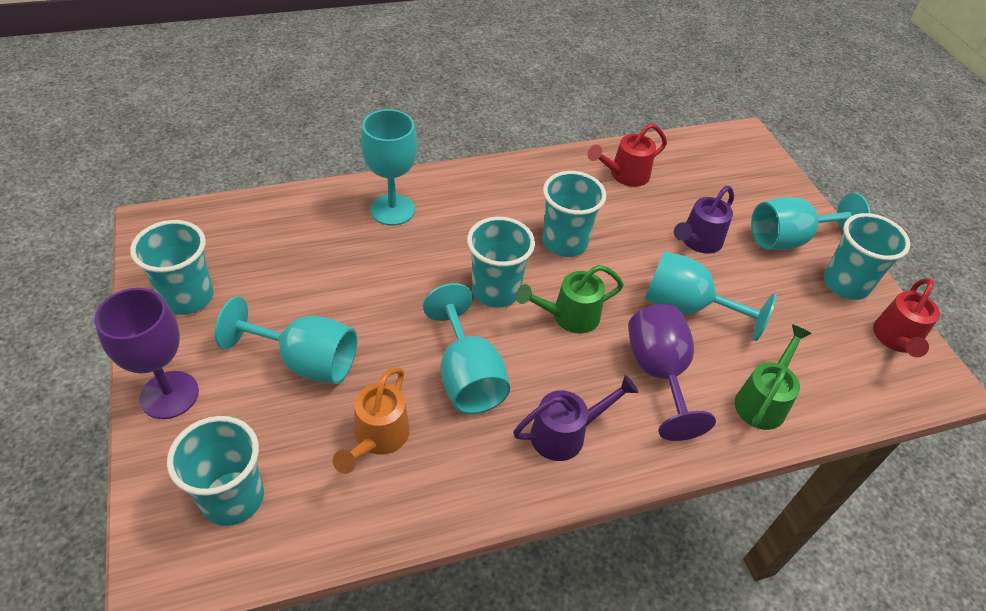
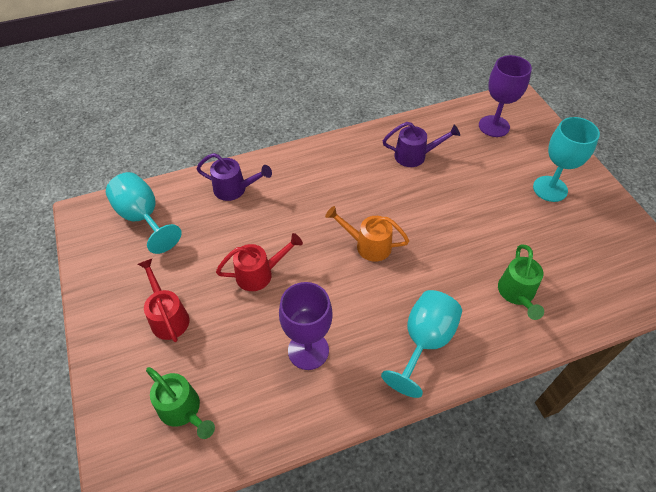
turquoise cup: 5 -> 0
turquoise goblet: 5 -> 3

